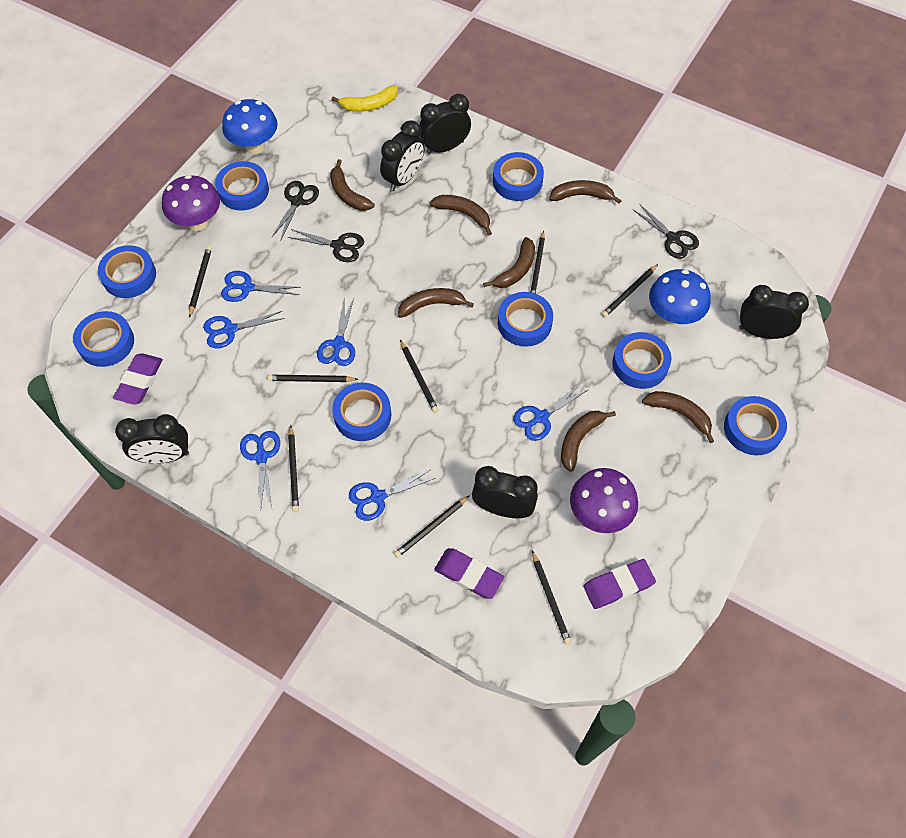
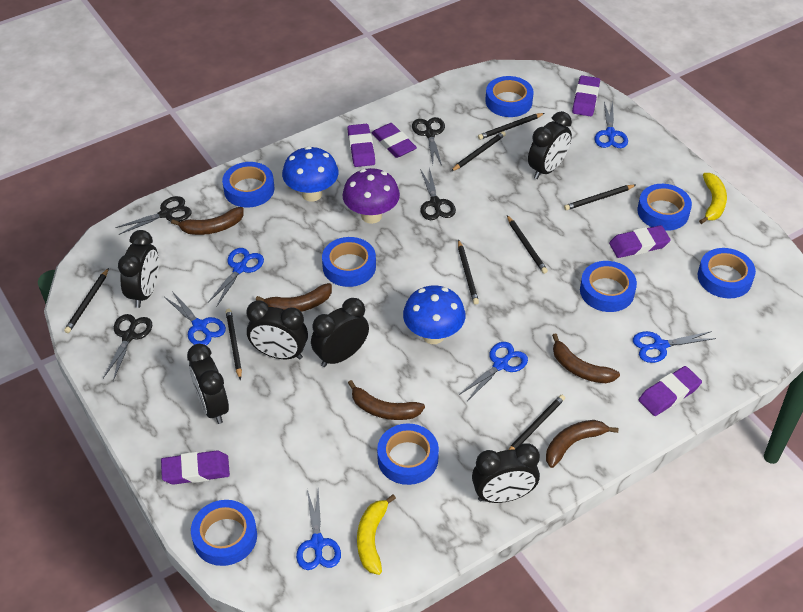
black clock: 5 -> 6
black scissors: 3 -> 4
brown banana: 7 -> 5
purple eraser: 3 -> 6
purple mushroom: 2 -> 1
yellow banana: 1 -> 2

